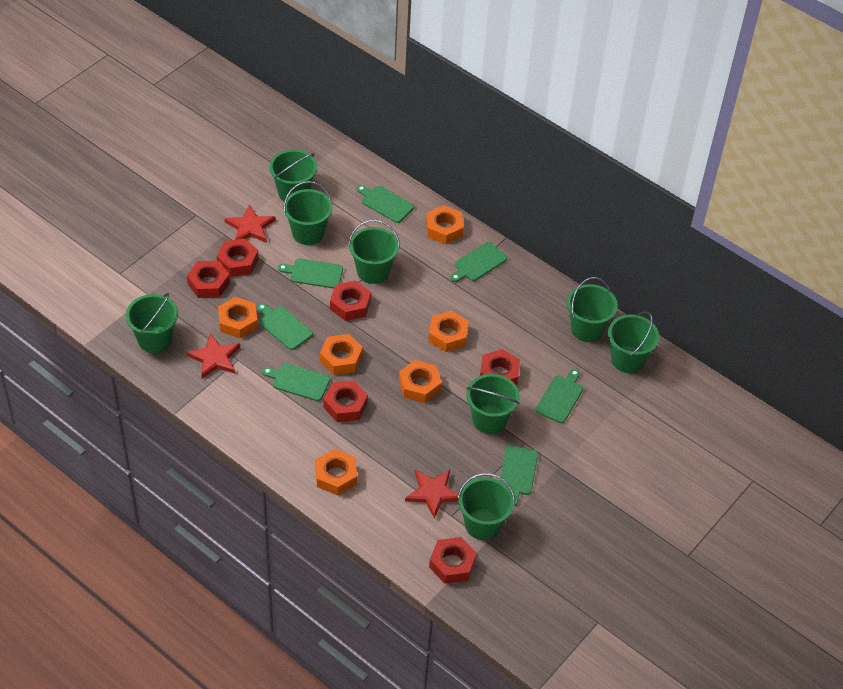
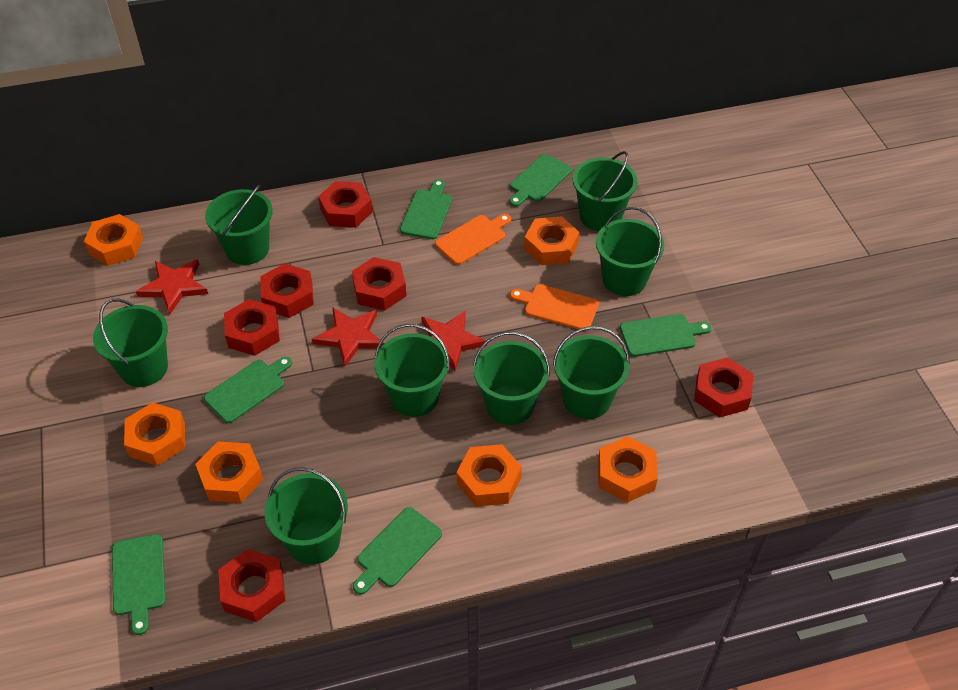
green cutting board: 7 -> 6
orange cutting board: 0 -> 2

